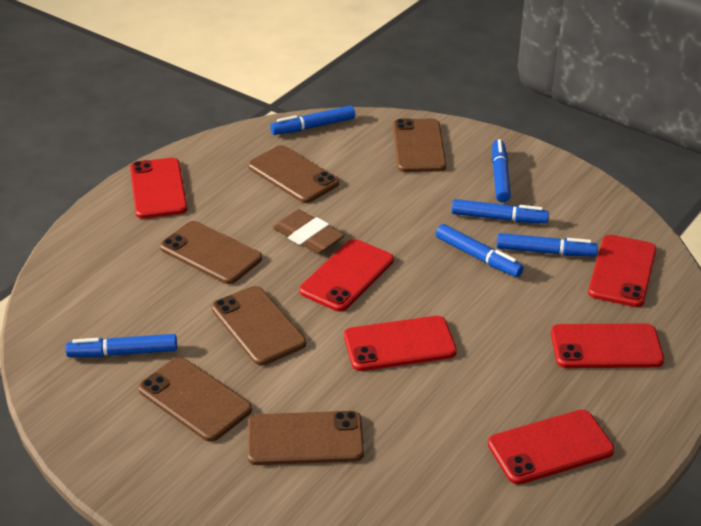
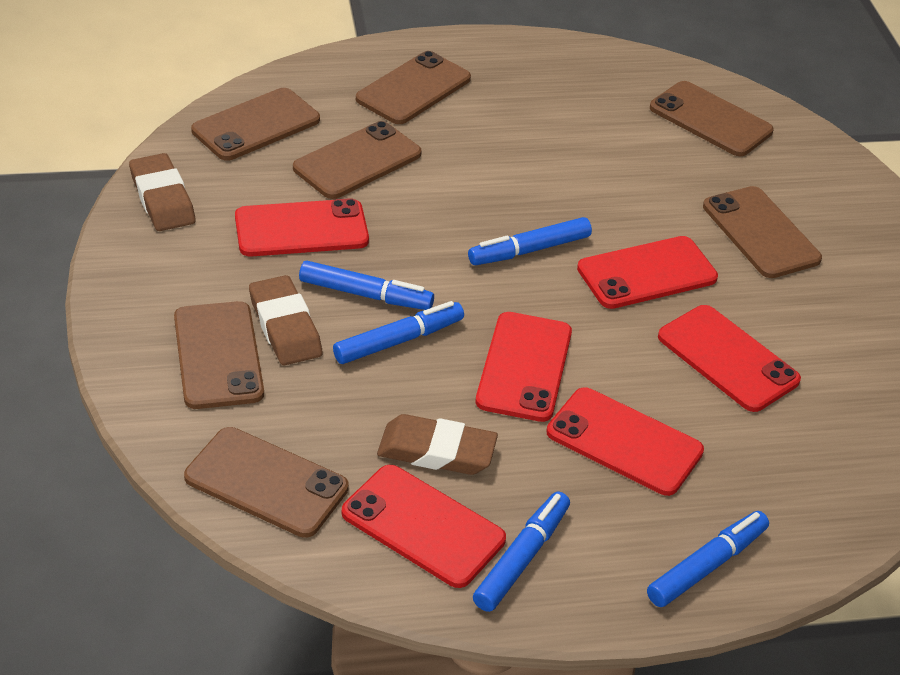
blue marker: 6 -> 5
brown eraser: 1 -> 3
brown phone: 6 -> 7

